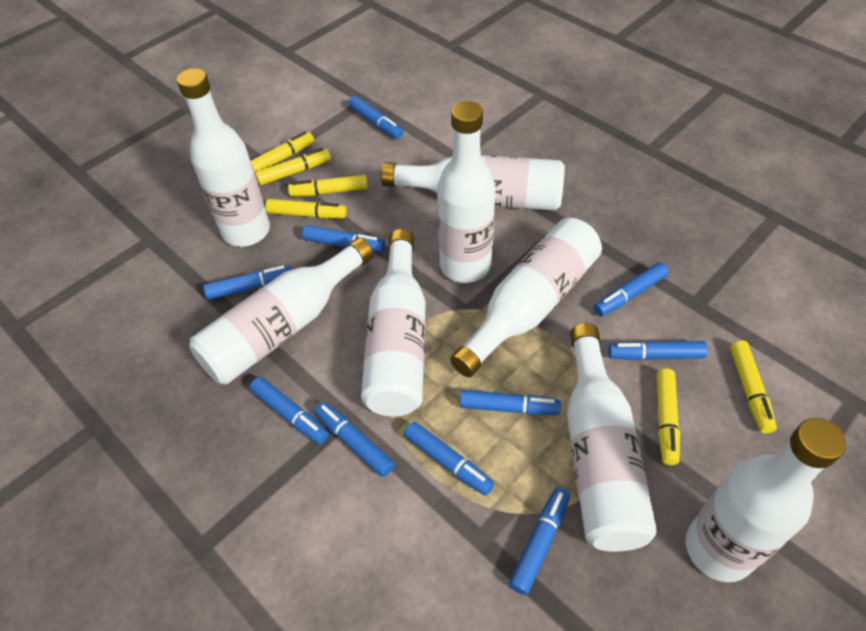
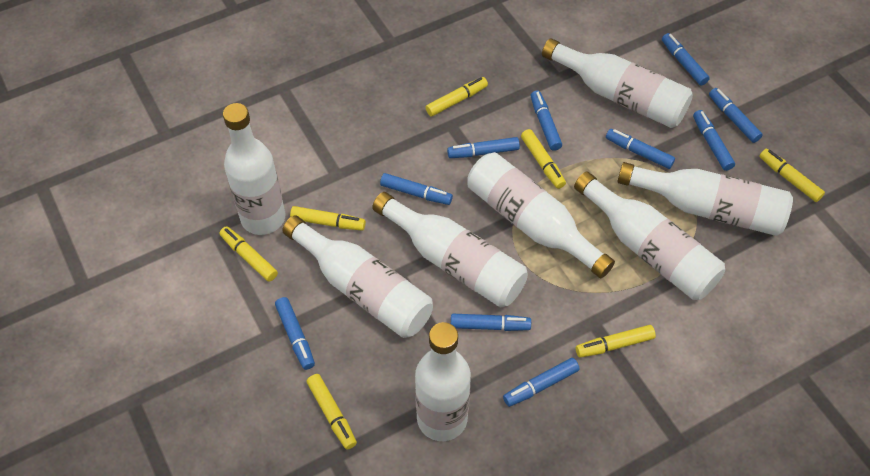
yellow marker: 6 -> 7

